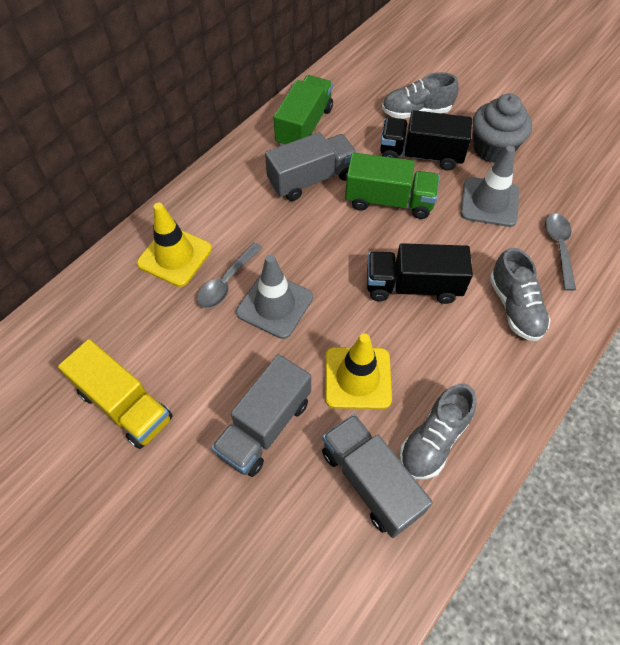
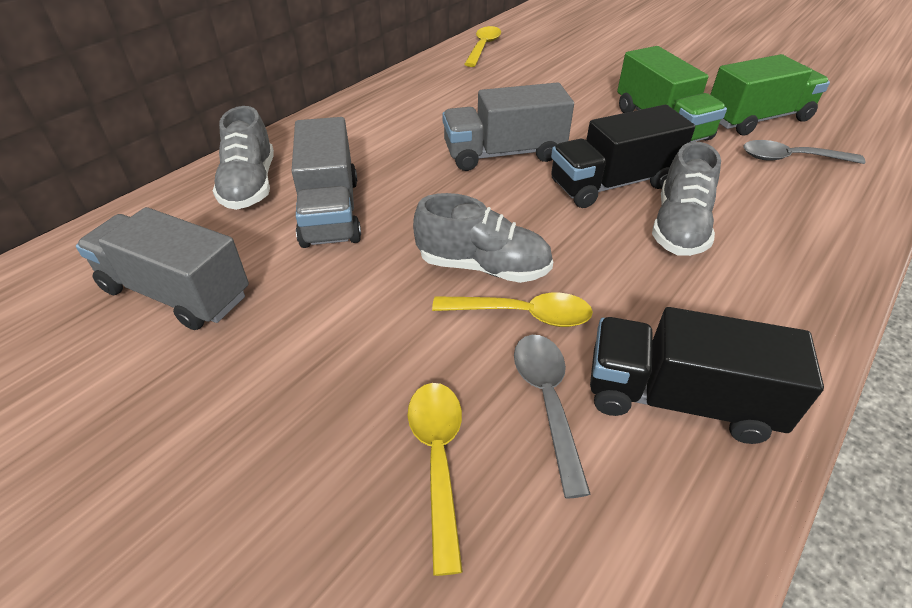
grey cupcake: 1 -> 0
grey traffic cone: 2 -> 0
yellow spoon: 0 -> 3
yellow traffic cone: 2 -> 0
yellow truck: 1 -> 0

